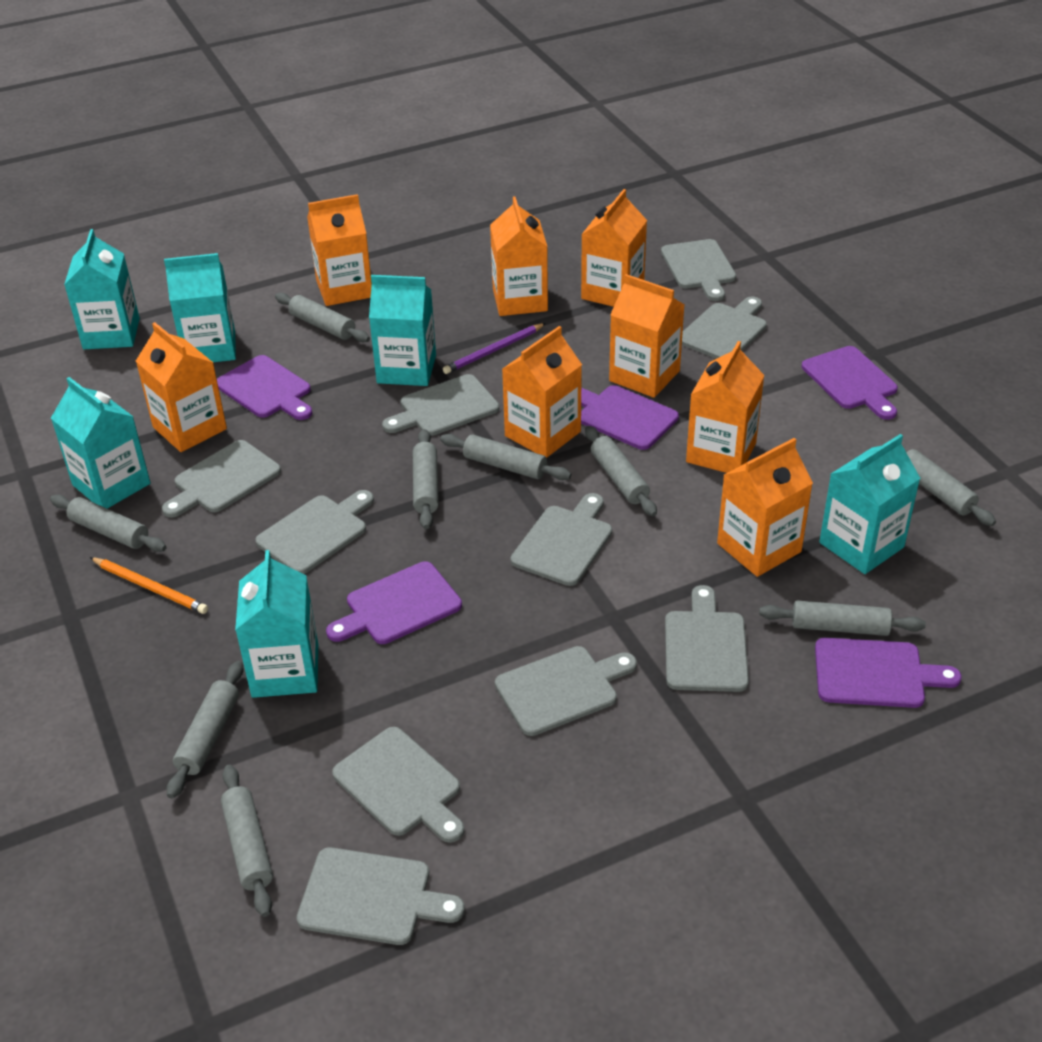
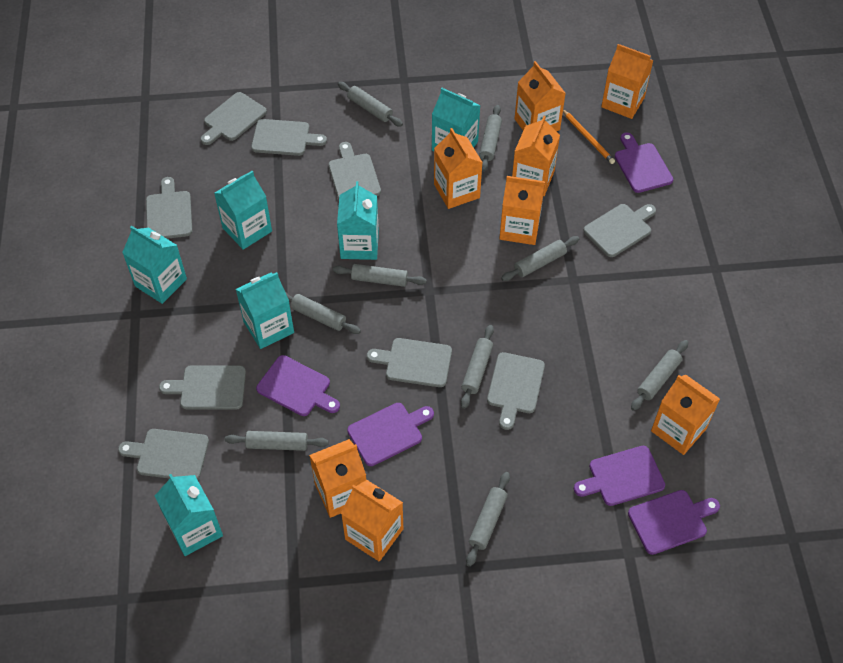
grey cutting board: 10 -> 9
purple pencil: 1 -> 0

